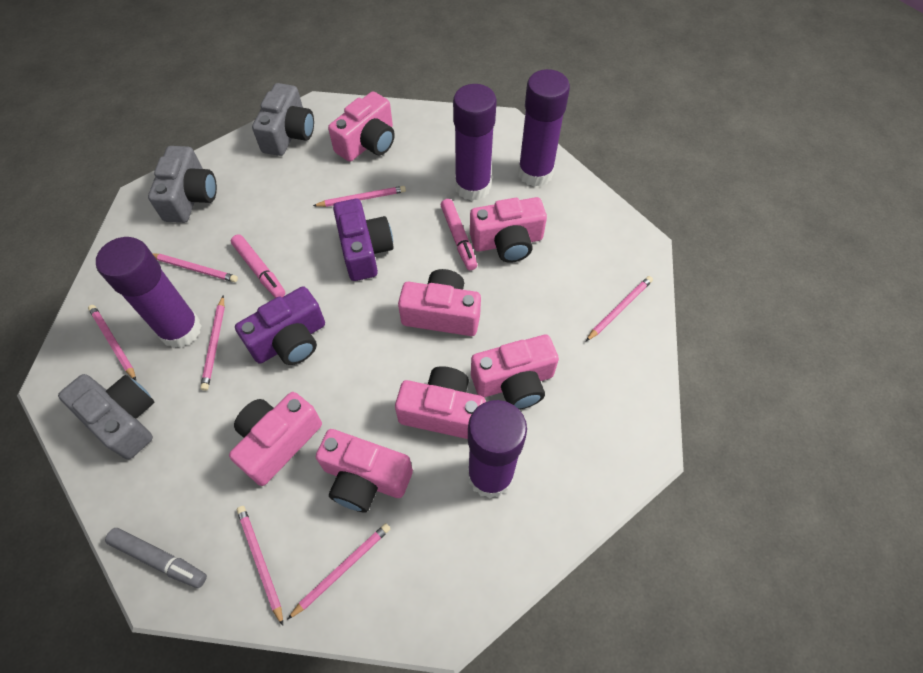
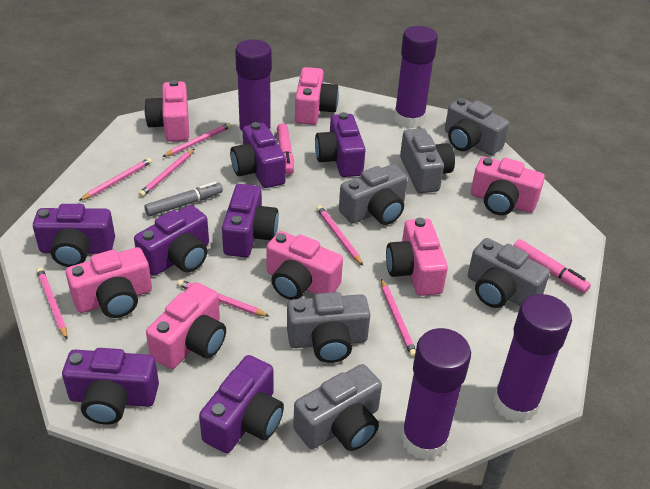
grey camera: 3 -> 6
purple camera: 2 -> 7

